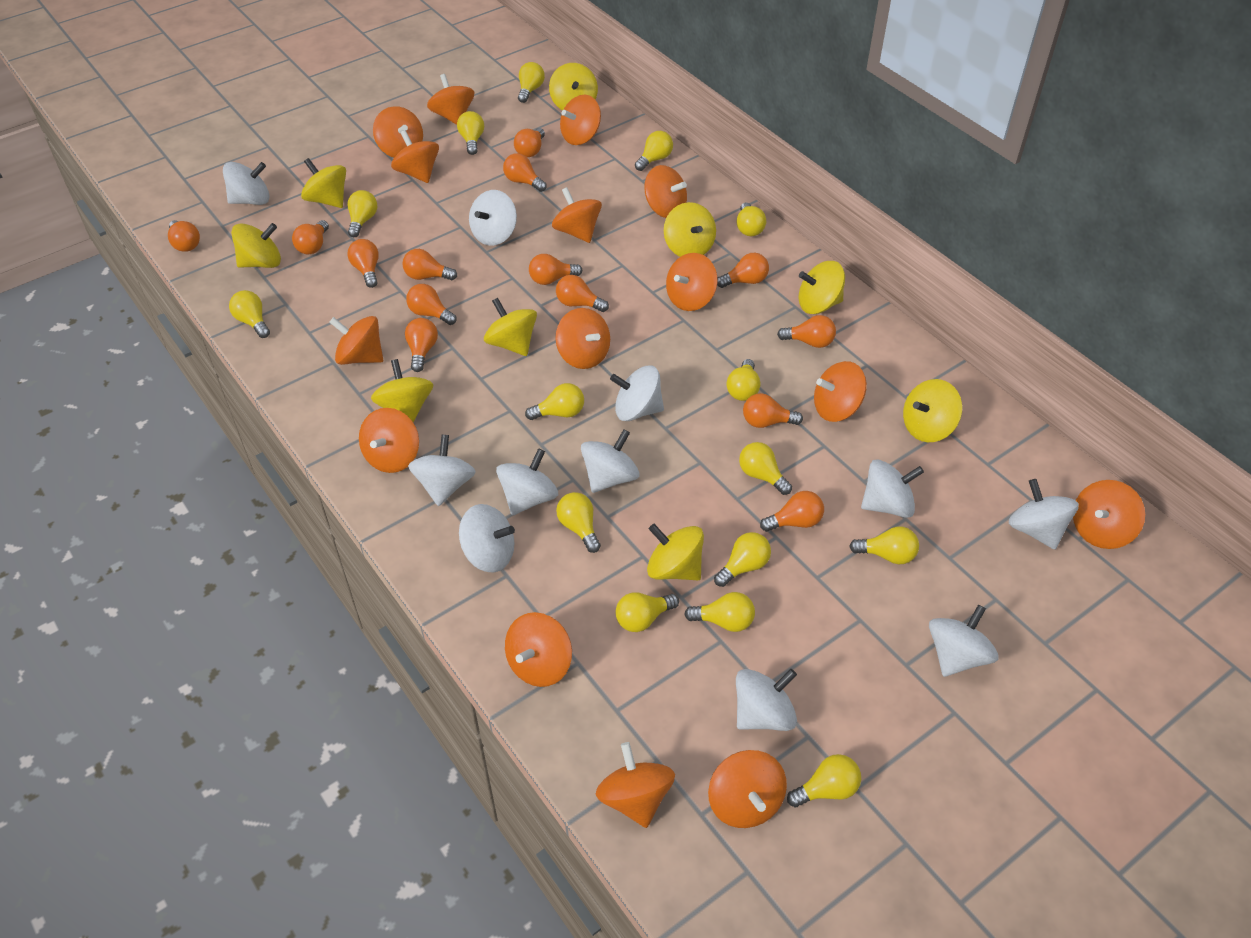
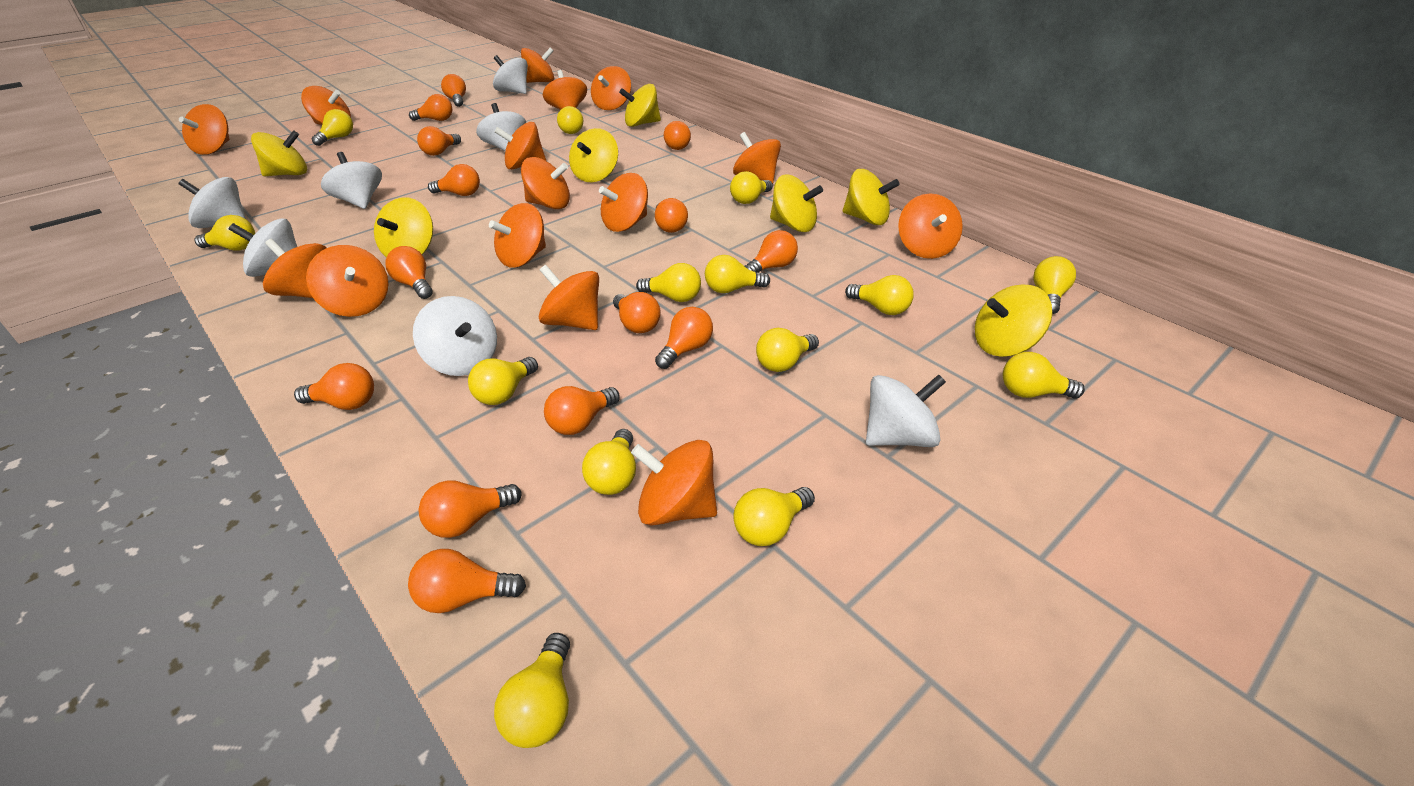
white spinning top: 11 -> 7
yellow light bulb: 15 -> 14
yellow spinning top: 9 -> 7

